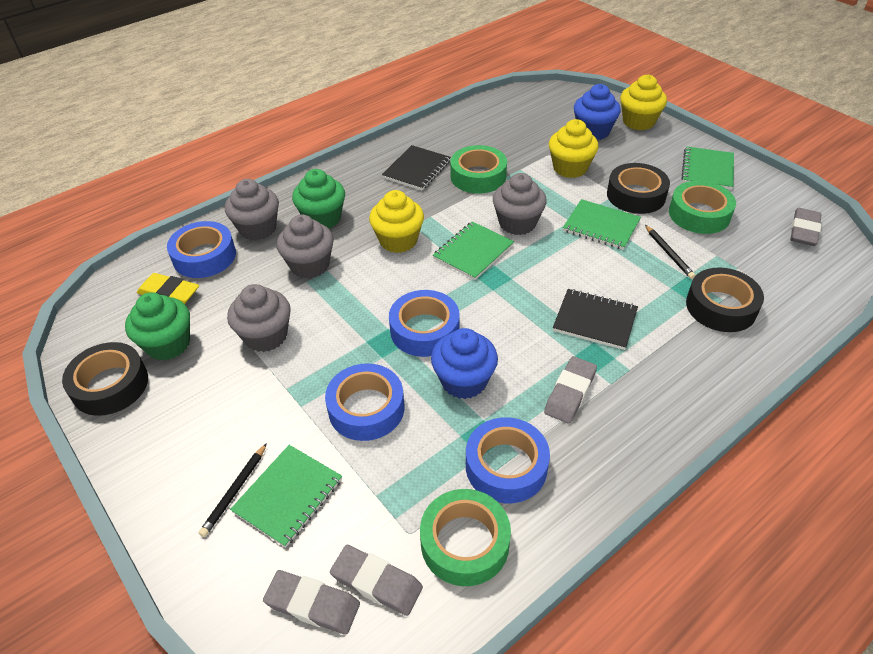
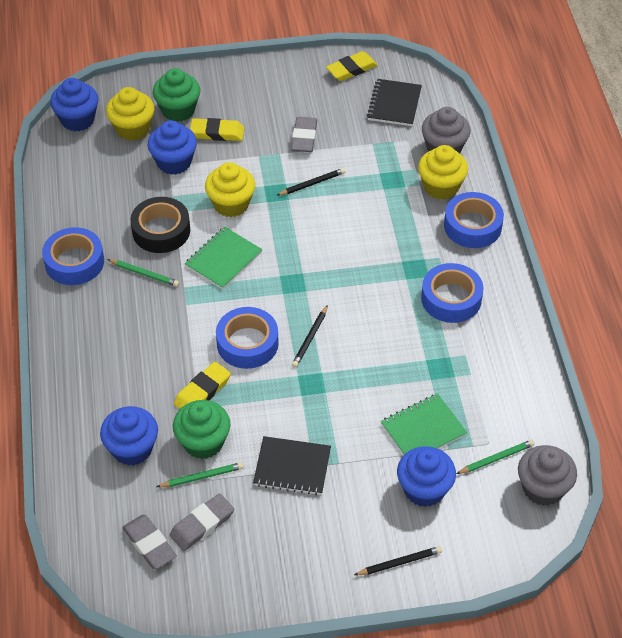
black pencil: 2 -> 3
black tape: 3 -> 1
blue cupcake: 2 -> 4
green notebook: 4 -> 2
green pencil: 0 -> 3
green tape: 3 -> 0
grey cupcake: 4 -> 2
grey eraser: 4 -> 3
yellow eraser: 1 -> 3

